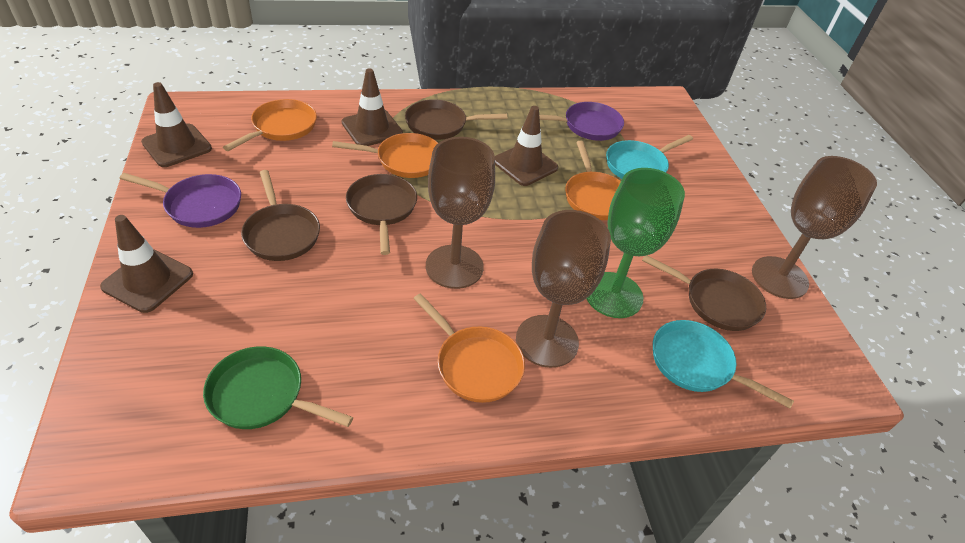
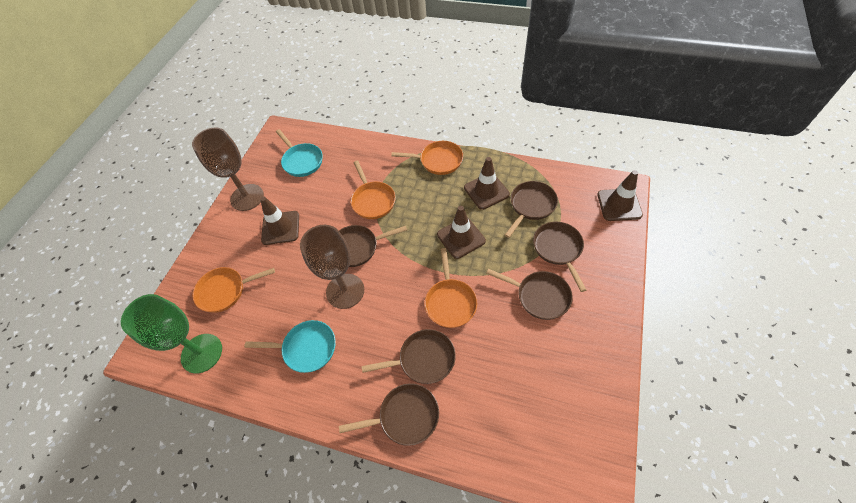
brown goblet: 3 -> 2
brown pan: 4 -> 6
green pan: 1 -> 0
purple pan: 2 -> 0

